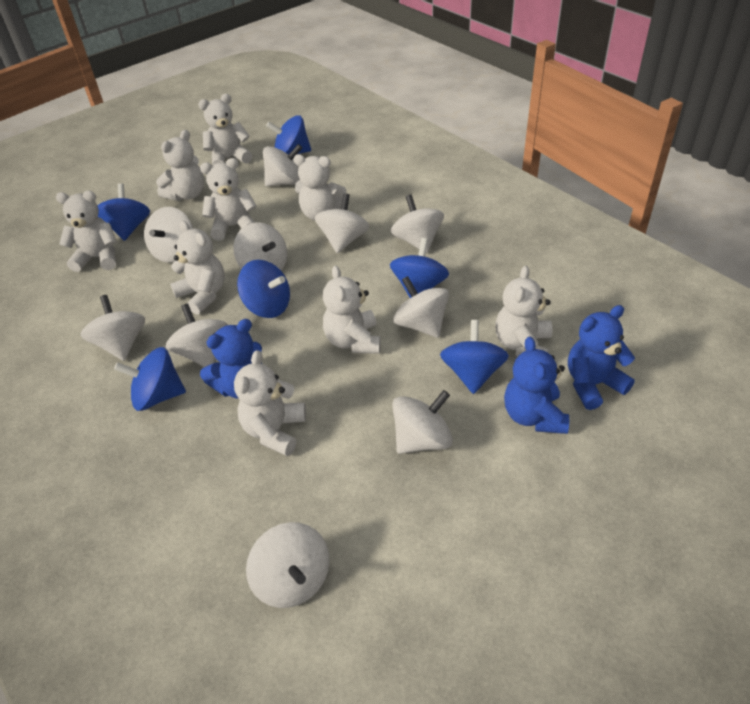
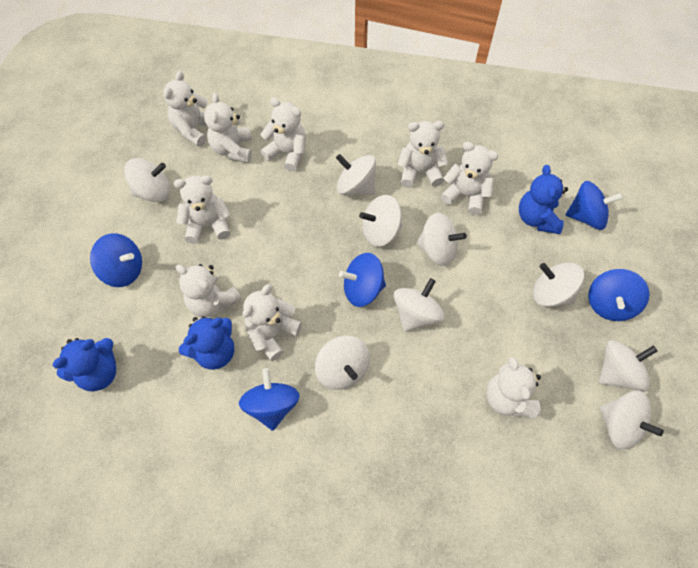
blue spinning top: 6 -> 5
white spinning top: 10 -> 9

